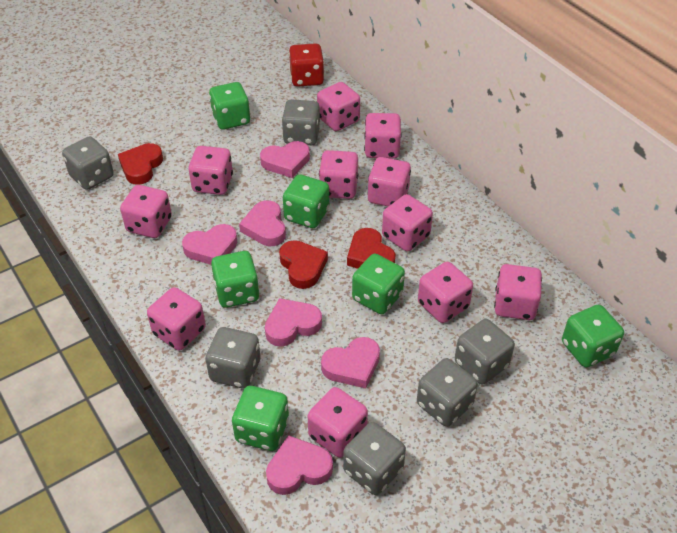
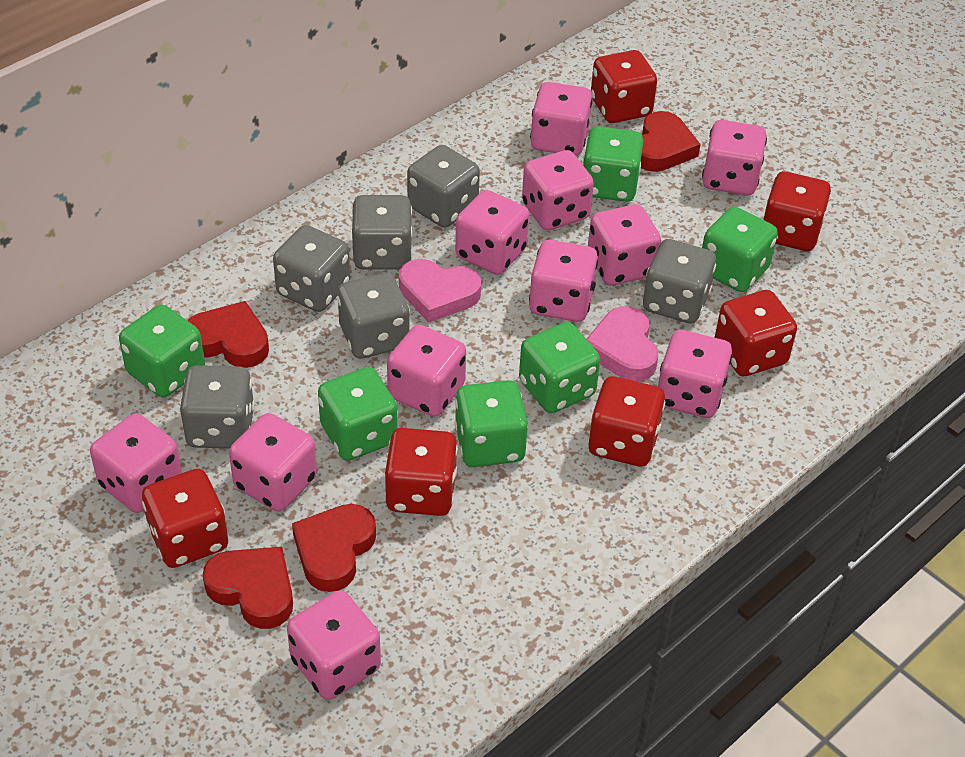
pink heart: 6 -> 2
red dice: 1 -> 6
red heart: 3 -> 4

